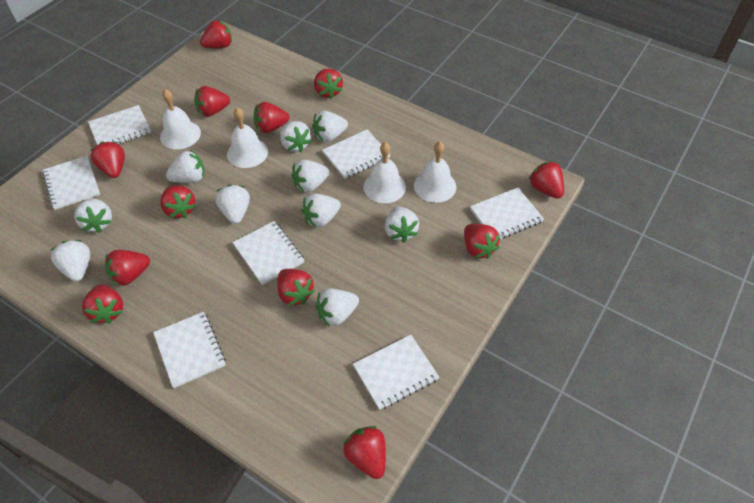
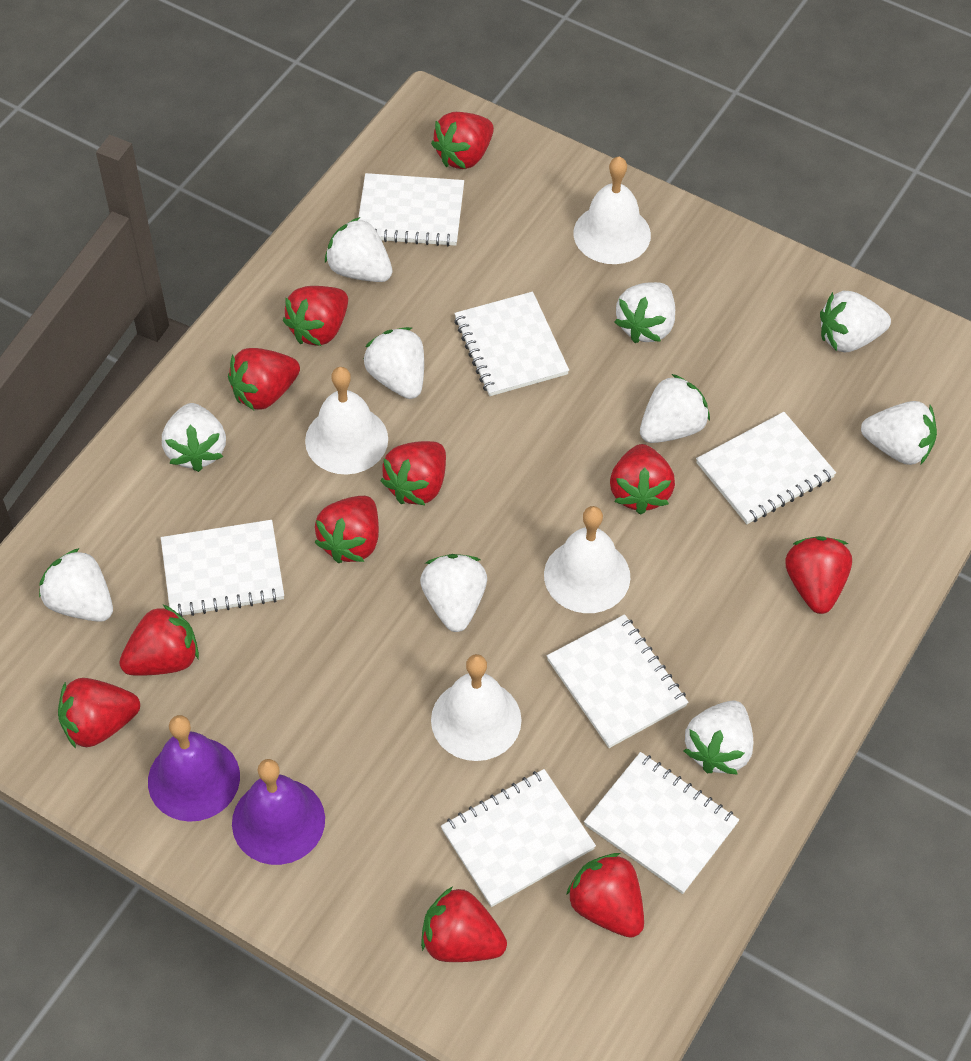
purple bell: 0 -> 2
red strawberry: 12 -> 11

